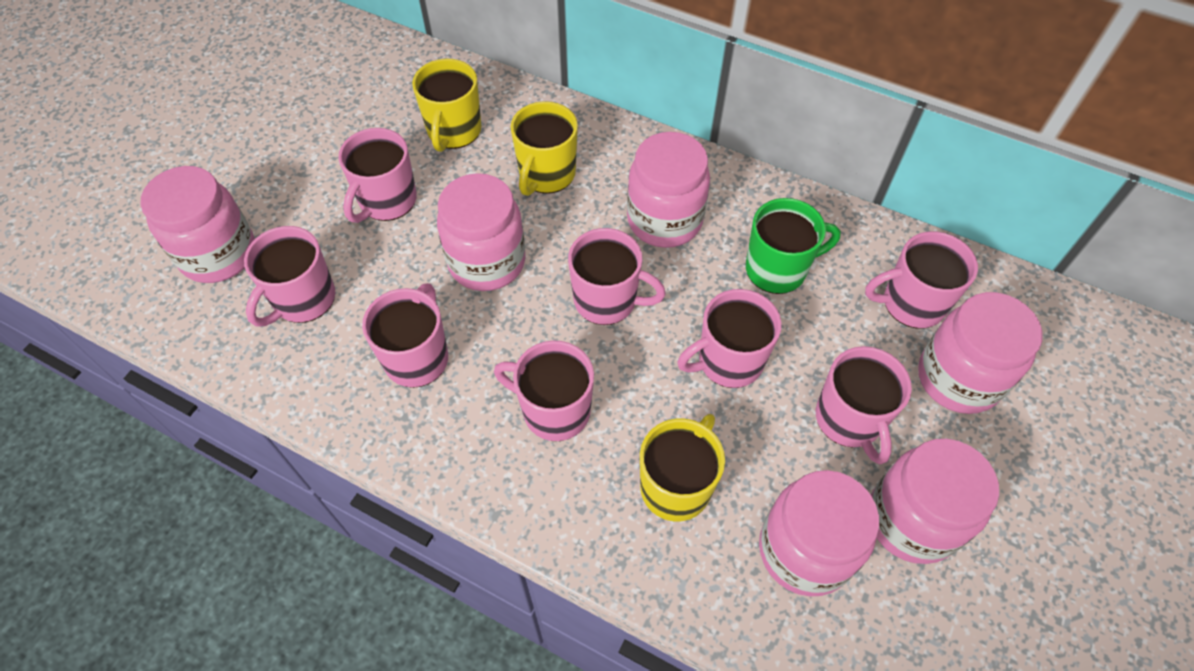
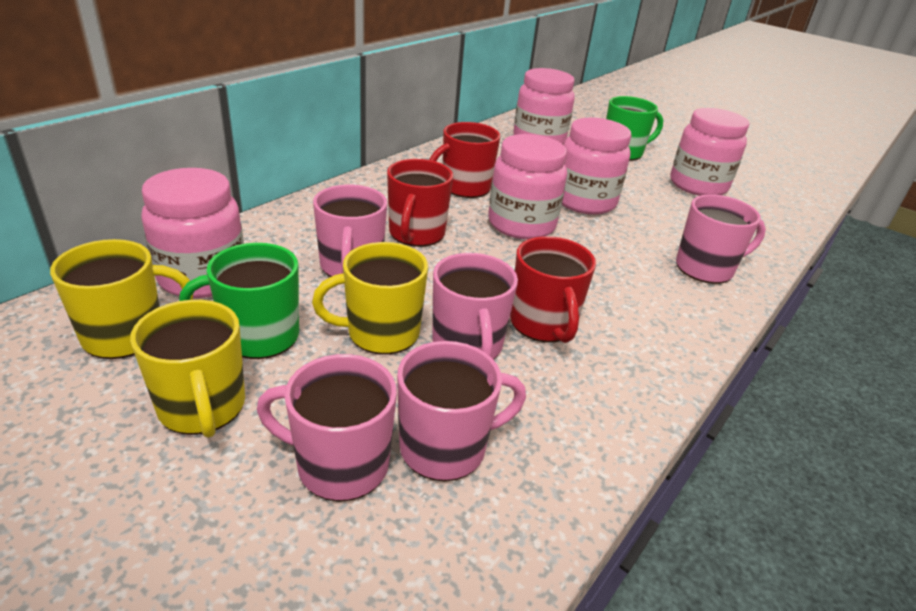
green mug: 1 -> 2
pink jar: 6 -> 5
pink mug: 8 -> 5
red mug: 0 -> 3

